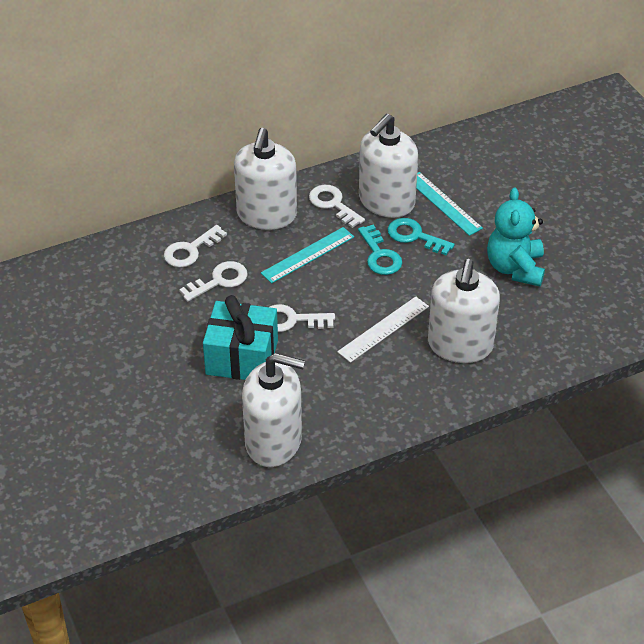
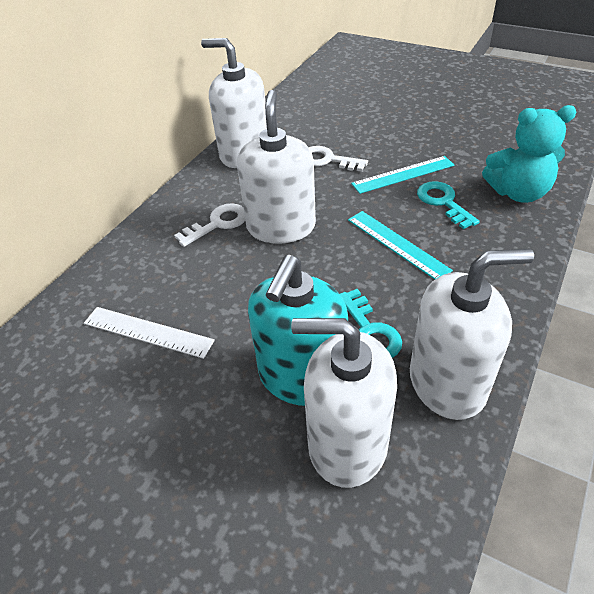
turquoise gift: 1 -> 0
turquoise soap dispenser: 0 -> 1
white key: 4 -> 2

